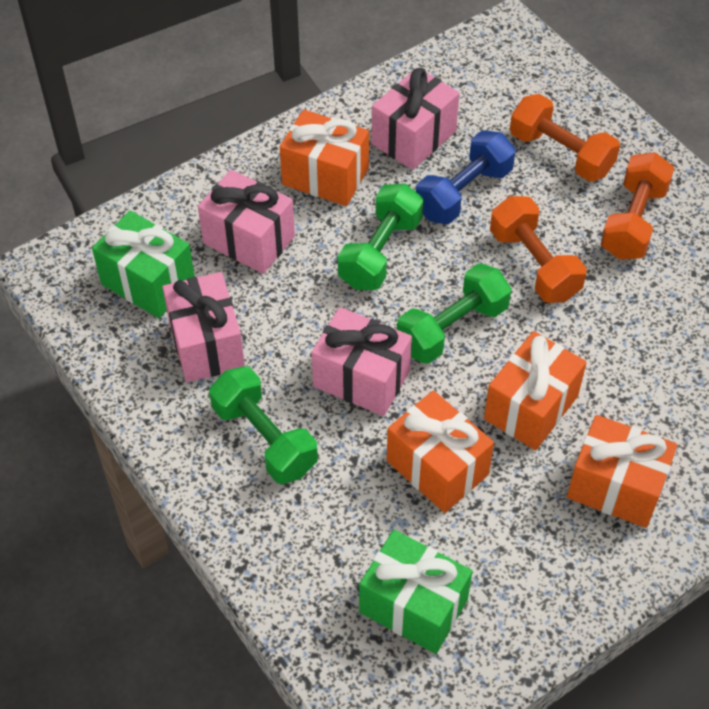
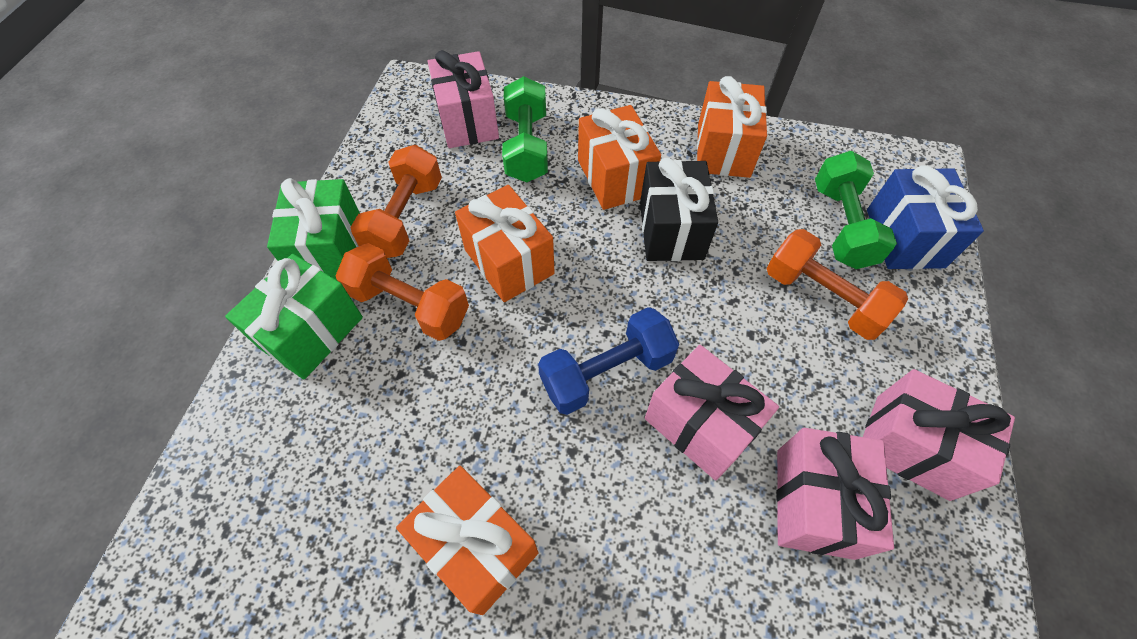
black gift: 0 -> 1
blue gift: 0 -> 1
green dumbbell: 3 -> 2

